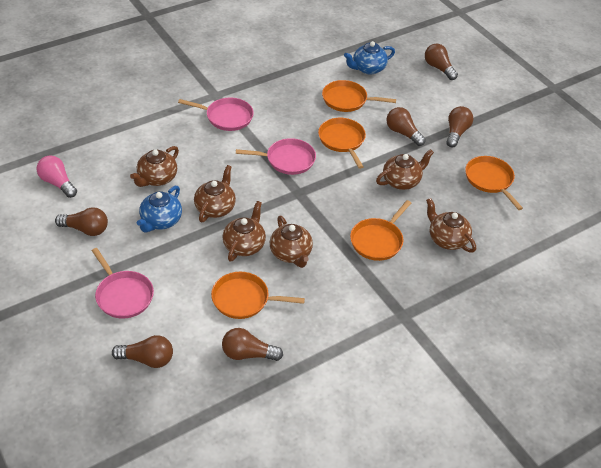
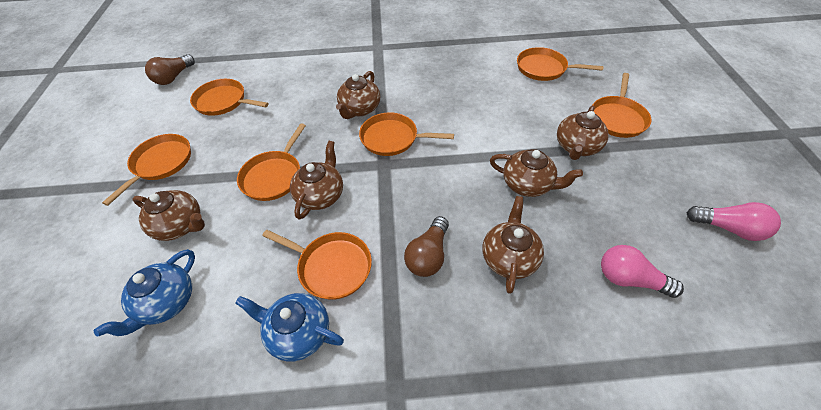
brown light bulb: 6 -> 2
orange pan: 5 -> 7
pink light bulb: 1 -> 2
pink pan: 3 -> 0

